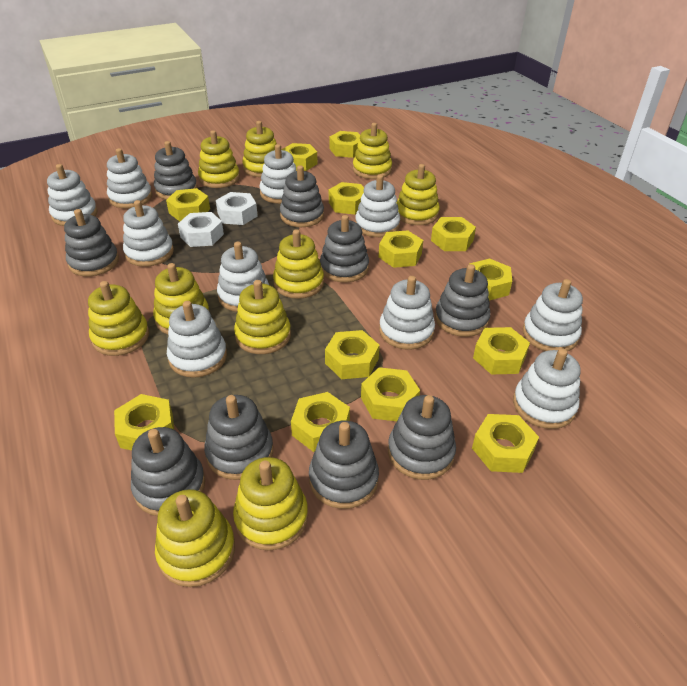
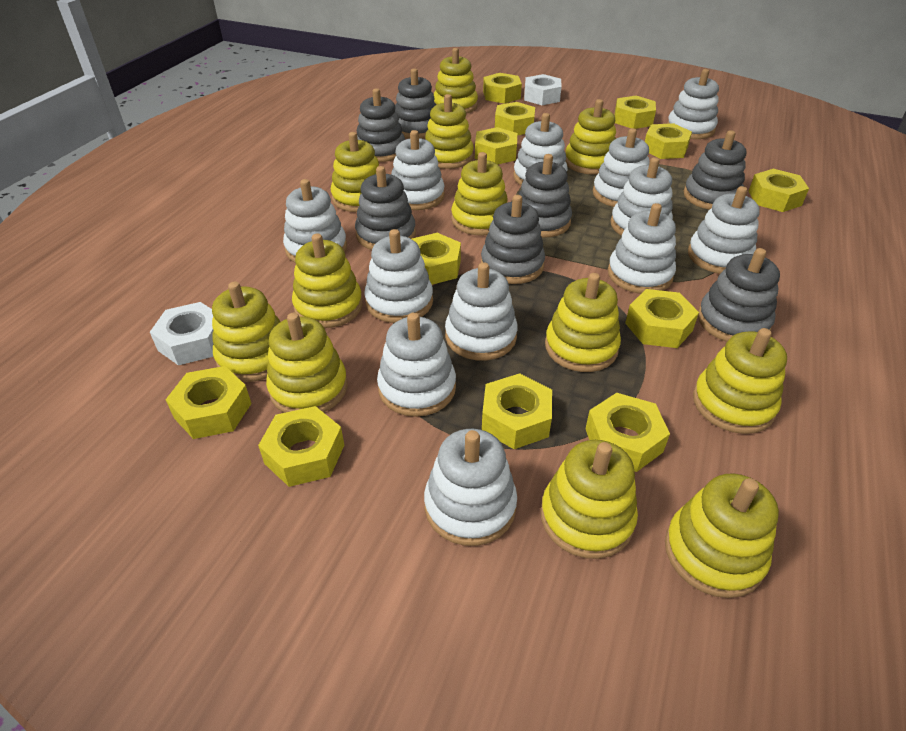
grey stacking toy: 9 -> 7
white stacking toy: 10 -> 12
yellow nut: 13 -> 12
yellow stacking toy: 10 -> 12

